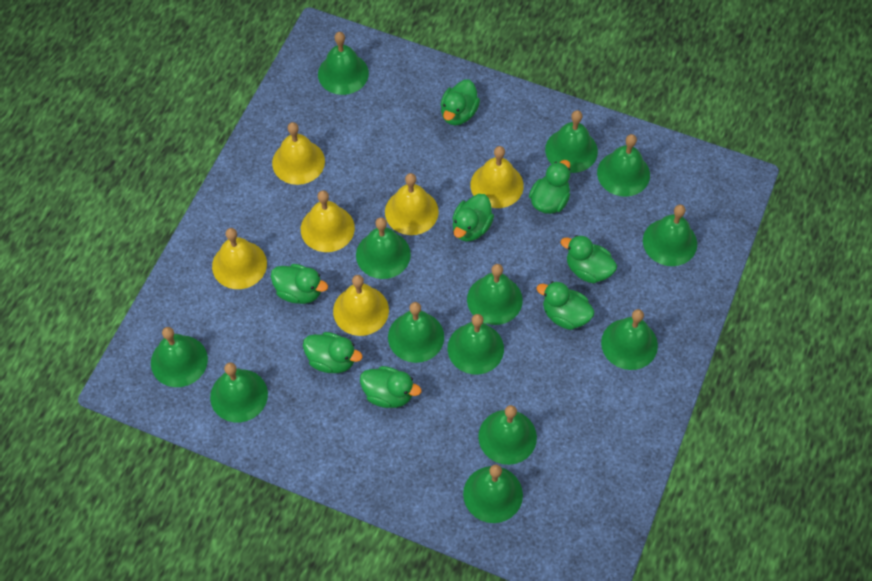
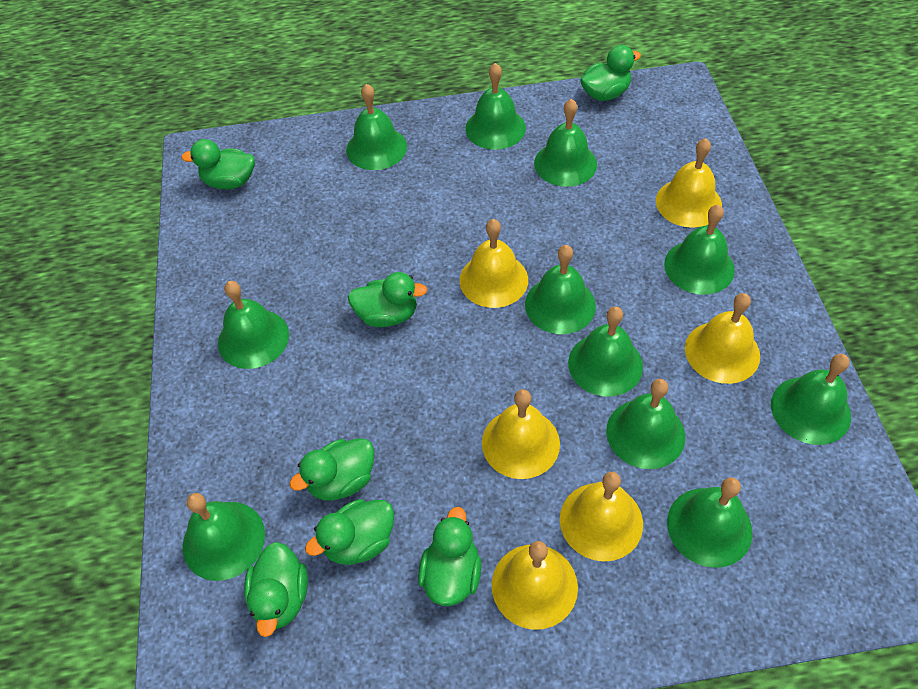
green bell: 13 -> 11
green duck: 8 -> 7

